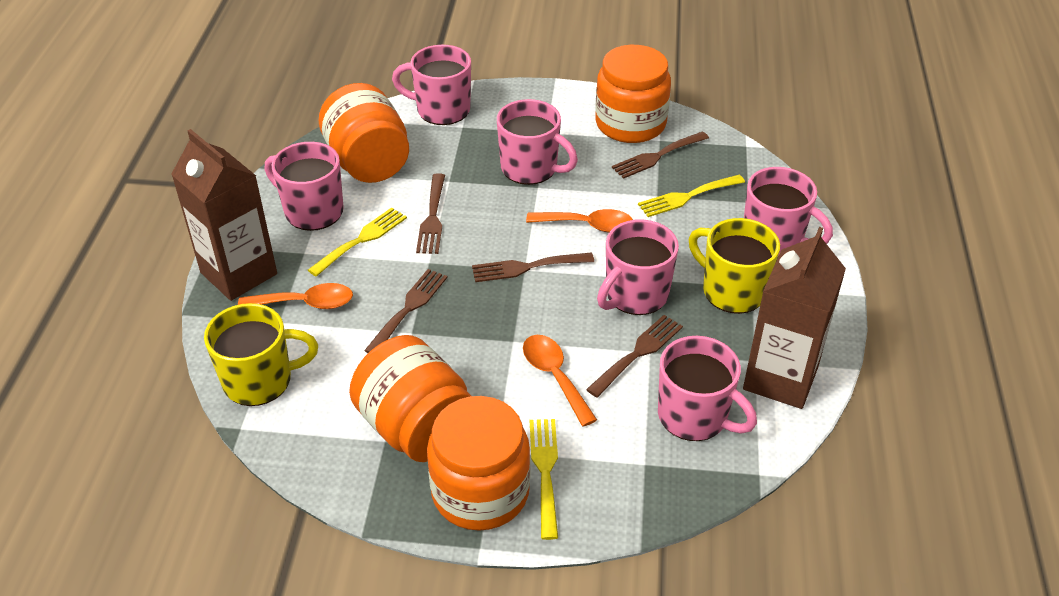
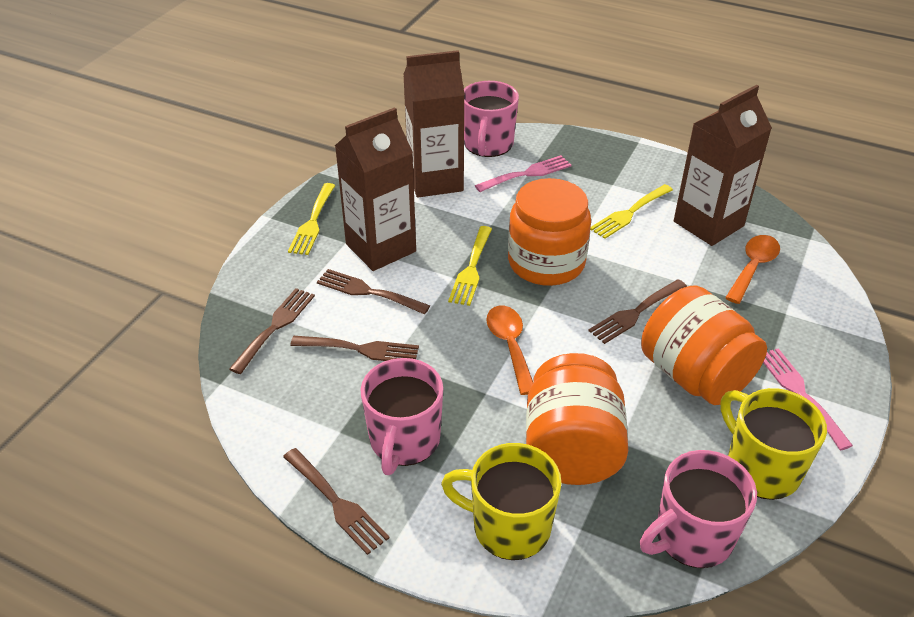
brown carton: 2 -> 3
orange jar: 4 -> 3
orange spoon: 3 -> 2
pink fork: 0 -> 2
pink mug: 6 -> 3

